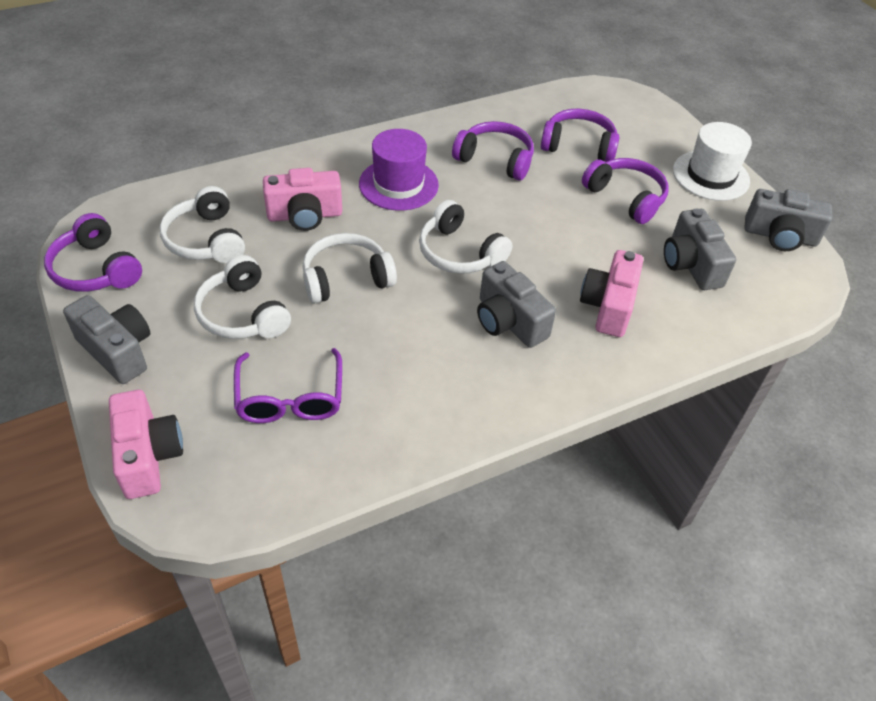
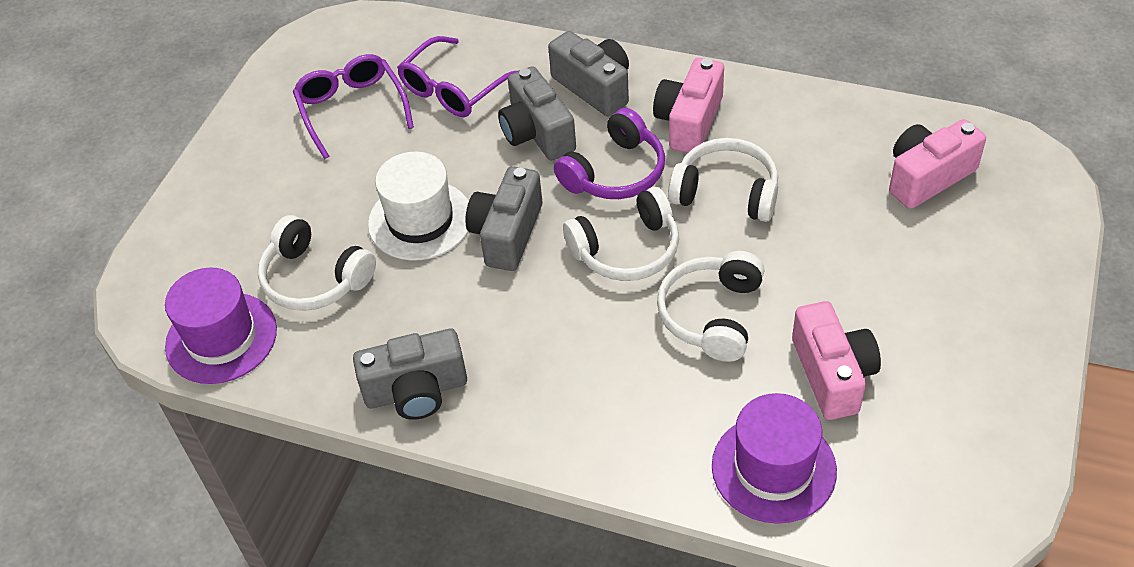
purple glasses: 1 -> 2
purple hat: 1 -> 2
purple headphones: 4 -> 1

